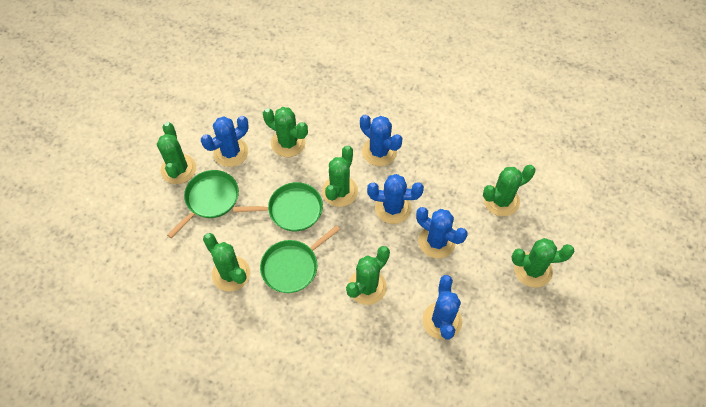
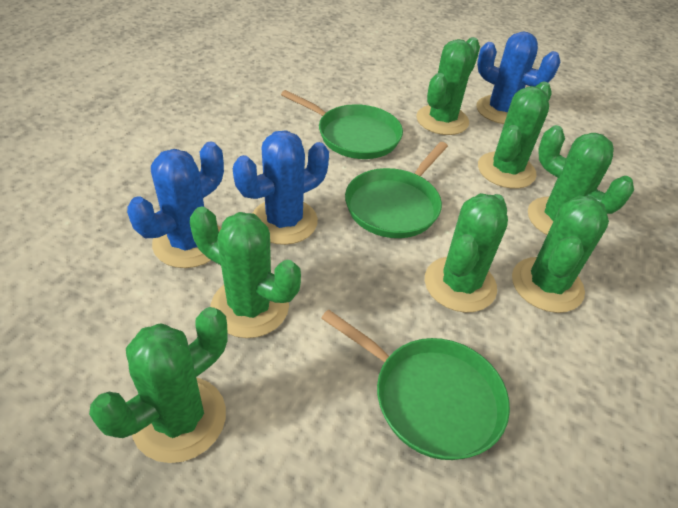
blue cactus: 5 -> 3

